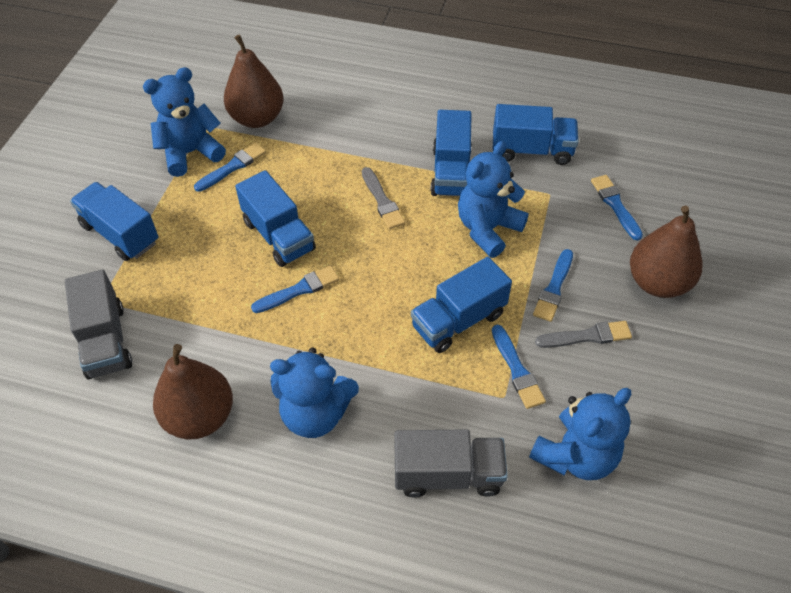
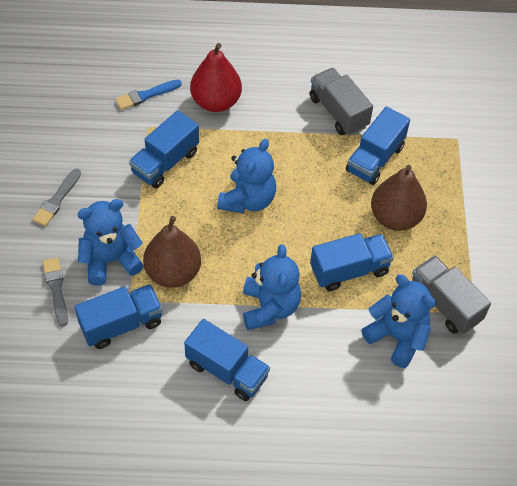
blue brush: 5 -> 1
brown pear: 3 -> 2
red pear: 0 -> 1

